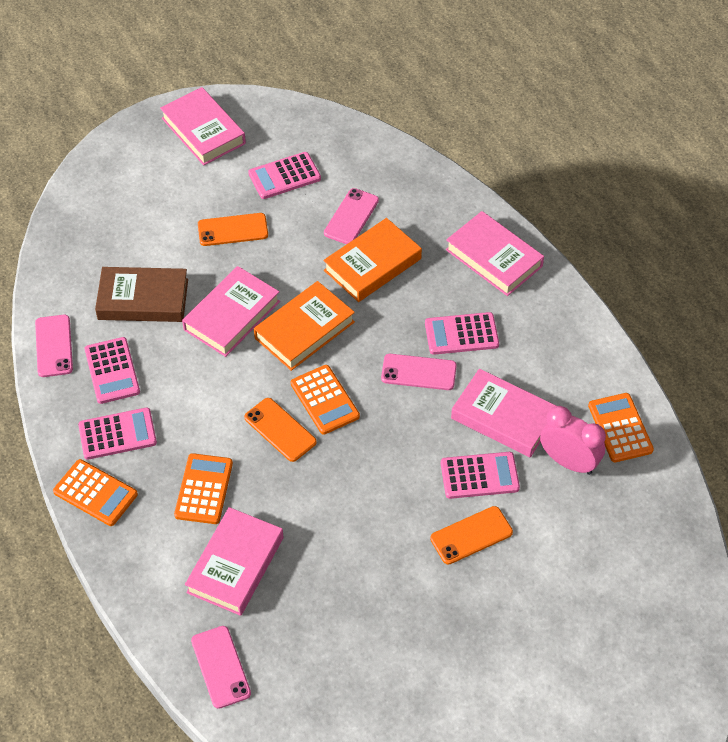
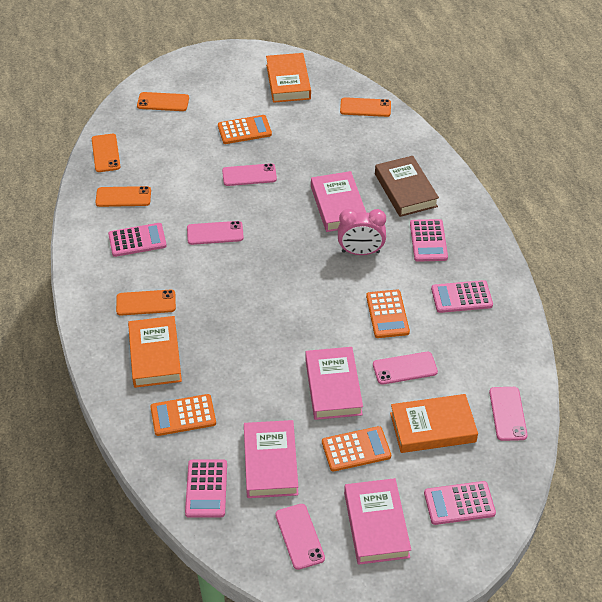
orange book: 2 -> 3
orange phone: 3 -> 5
pink book: 5 -> 4
pink phone: 4 -> 5

